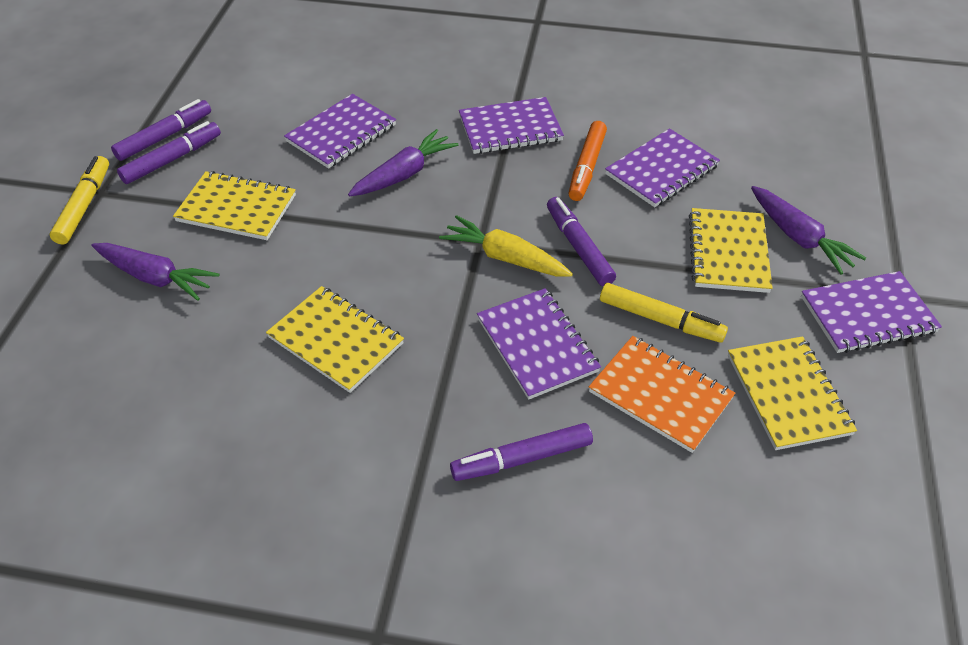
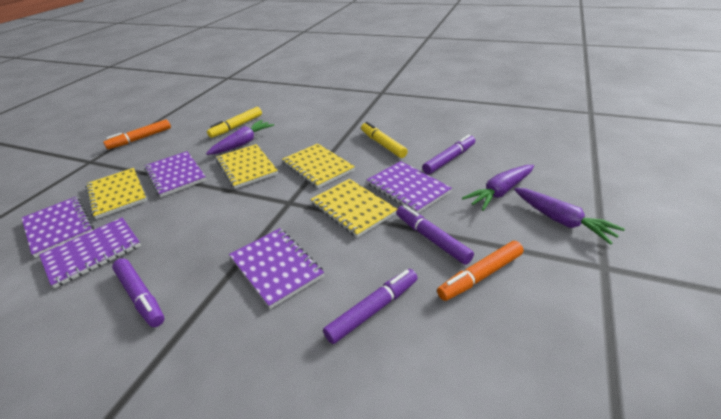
orange marker: 1 -> 2
orange notebook: 1 -> 0
yellow carrot: 1 -> 0

